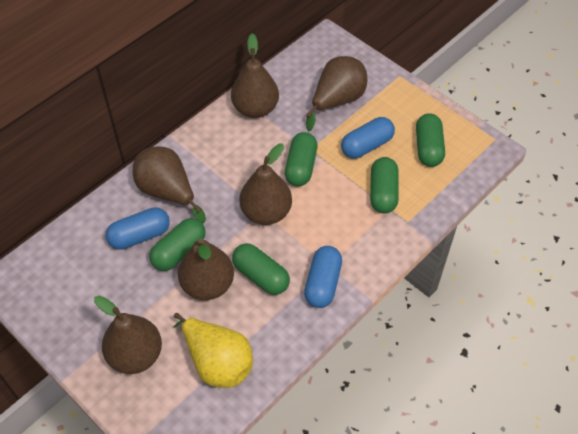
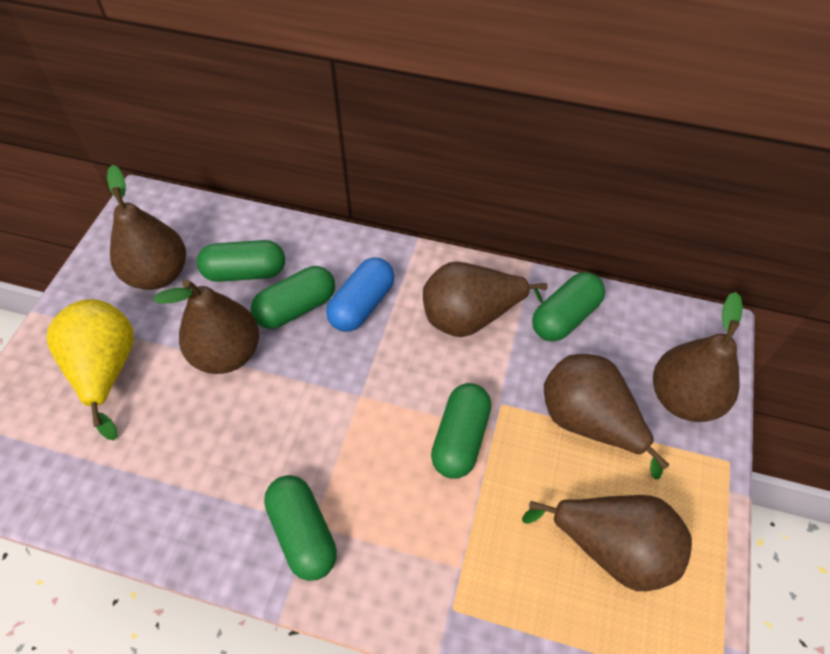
blue capsule: 3 -> 1

